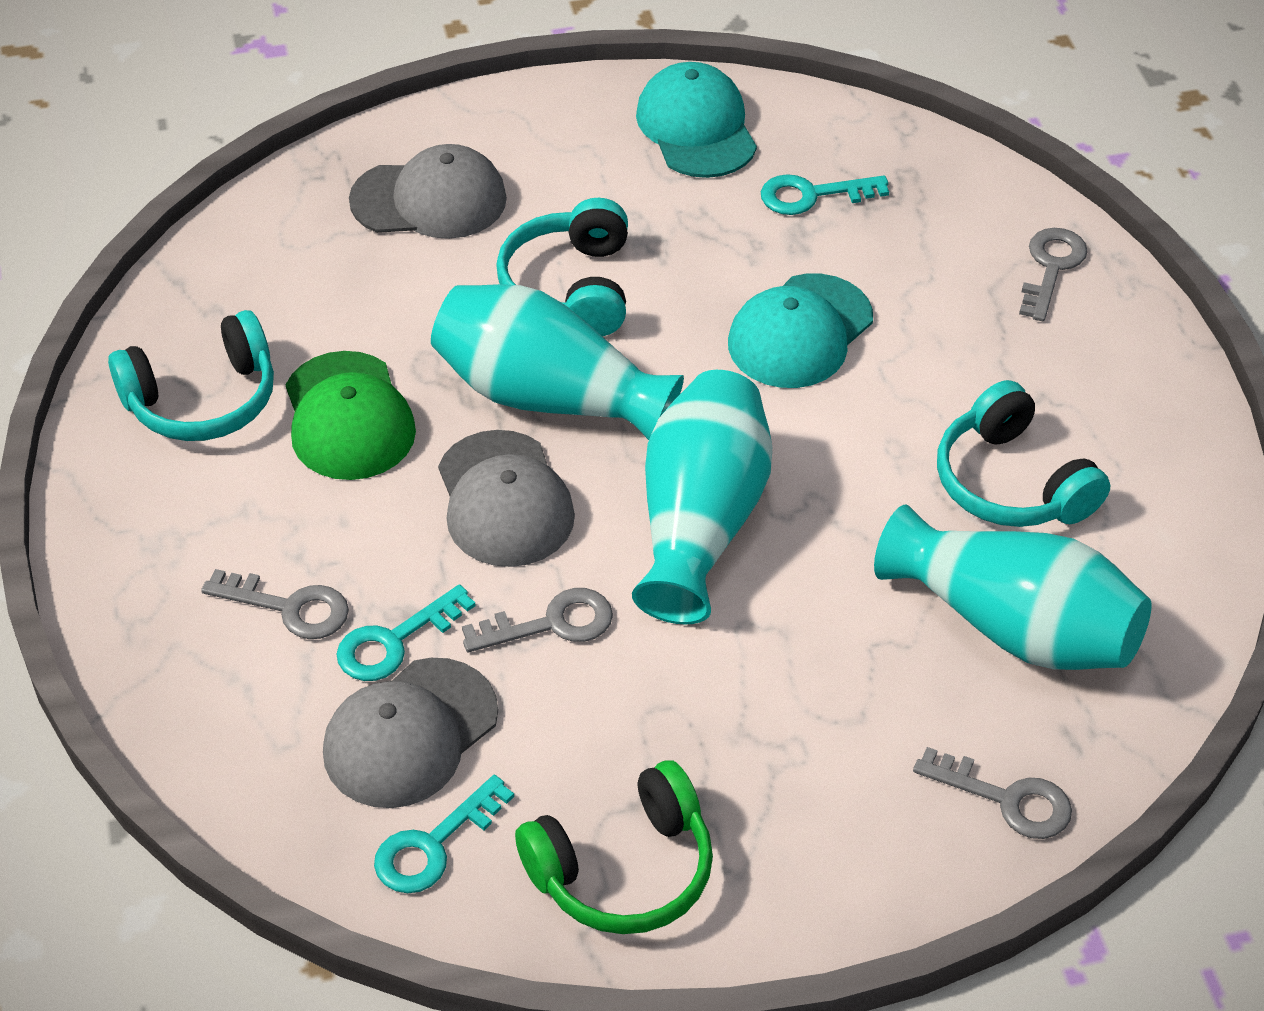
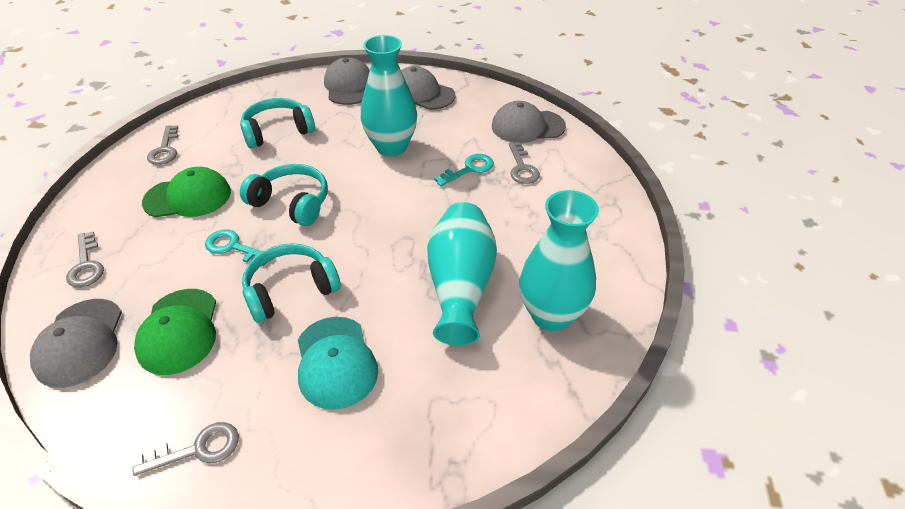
green cap: 1 -> 2
green headphones: 1 -> 0
grey cap: 3 -> 4
turquoise cap: 2 -> 1
turquoise key: 3 -> 2

